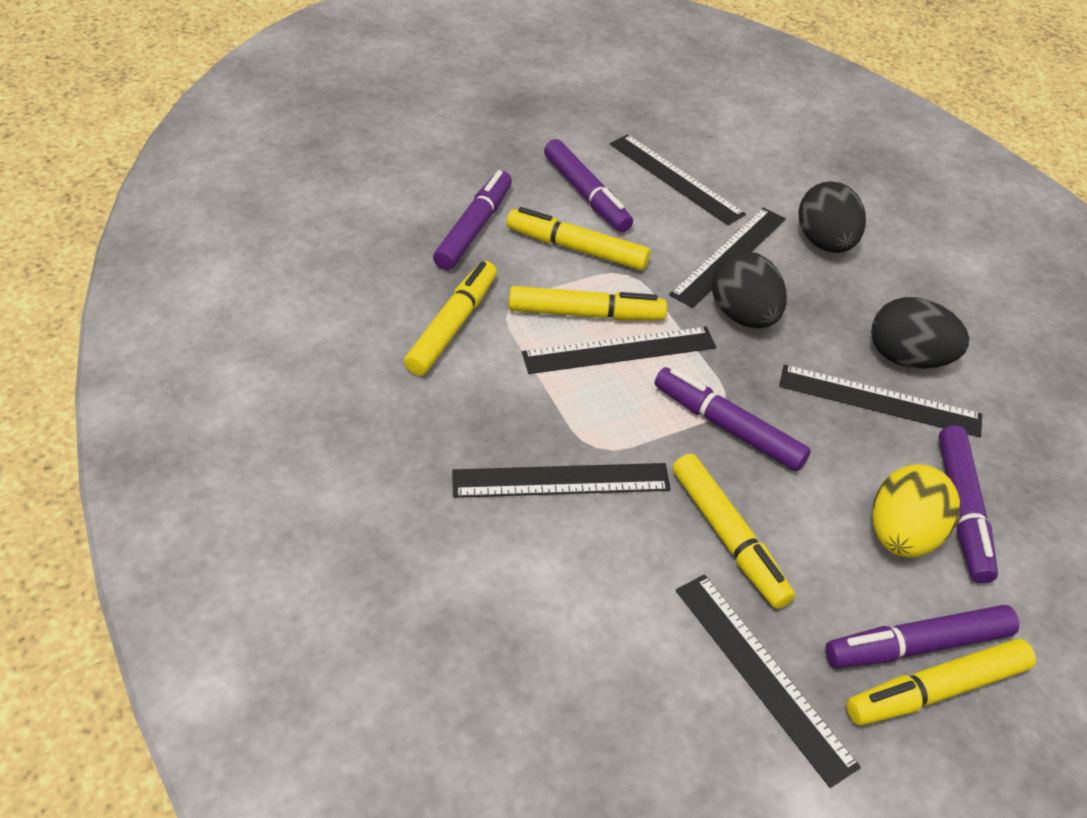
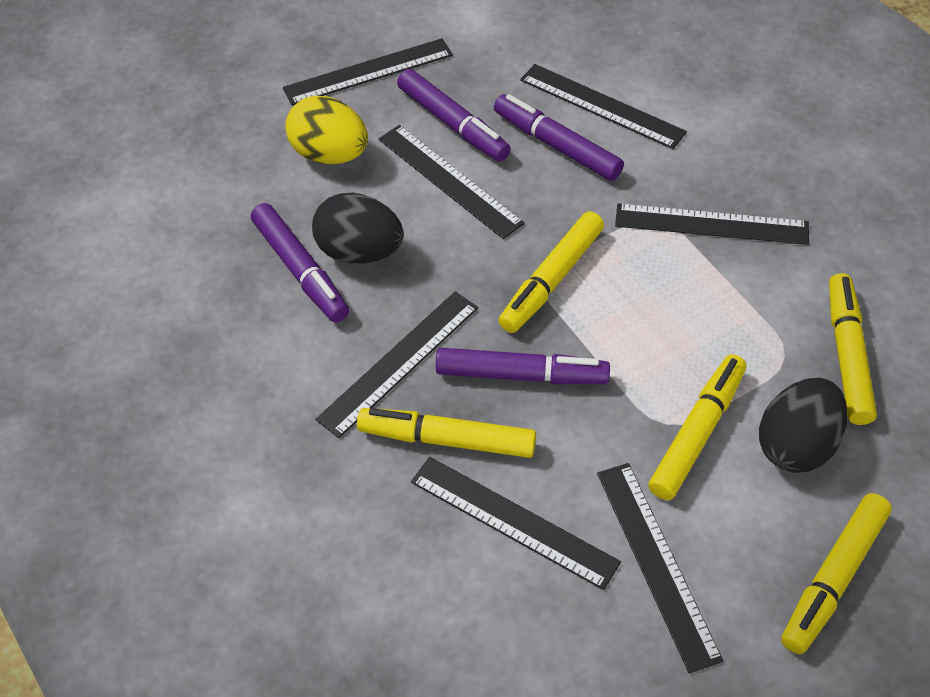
black egg: 3 -> 2
black ruler: 6 -> 7
purple marker: 5 -> 4

